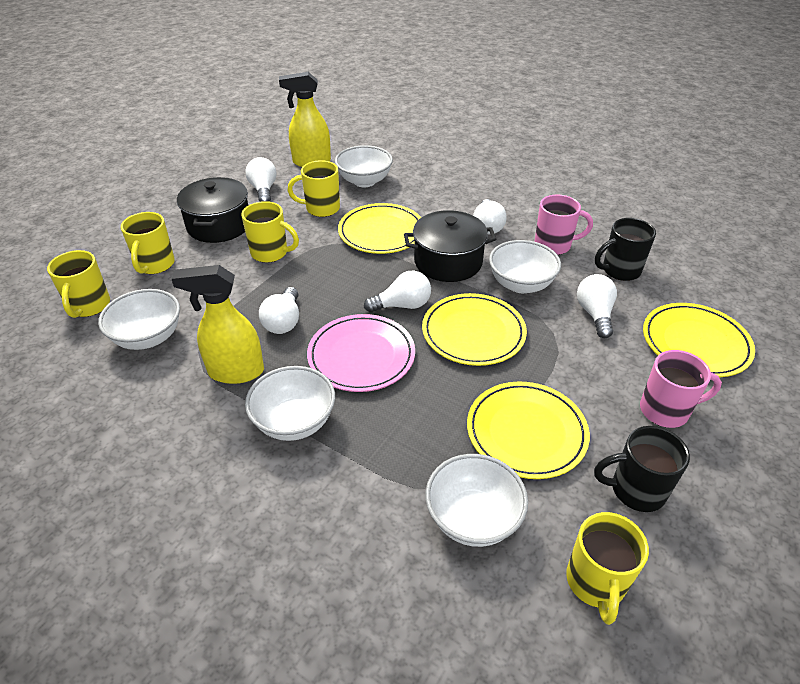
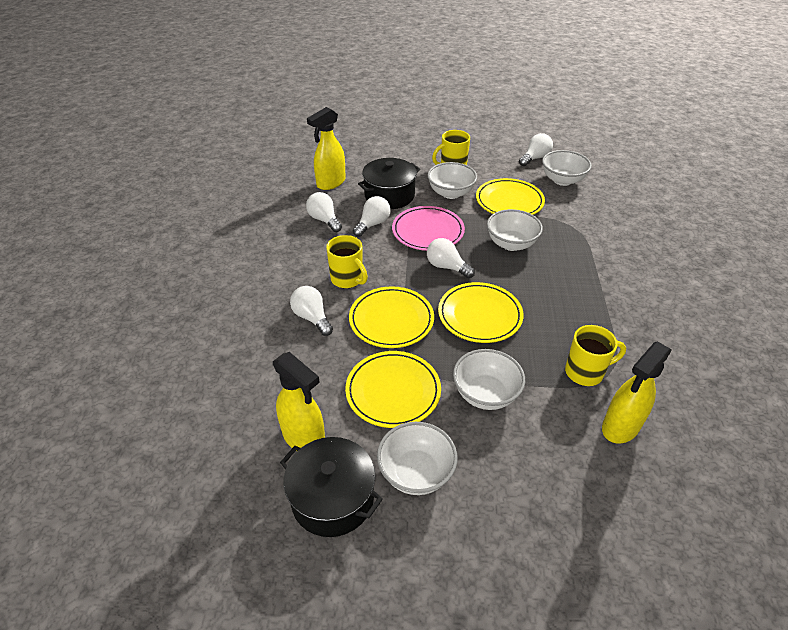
black mug: 2 -> 0
pink mug: 2 -> 0
yellow mug: 5 -> 3
yellow spray bottle: 2 -> 3

